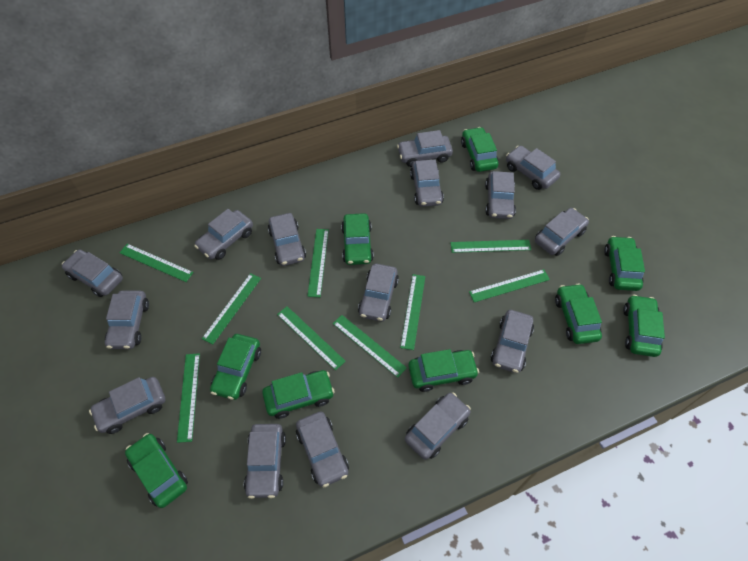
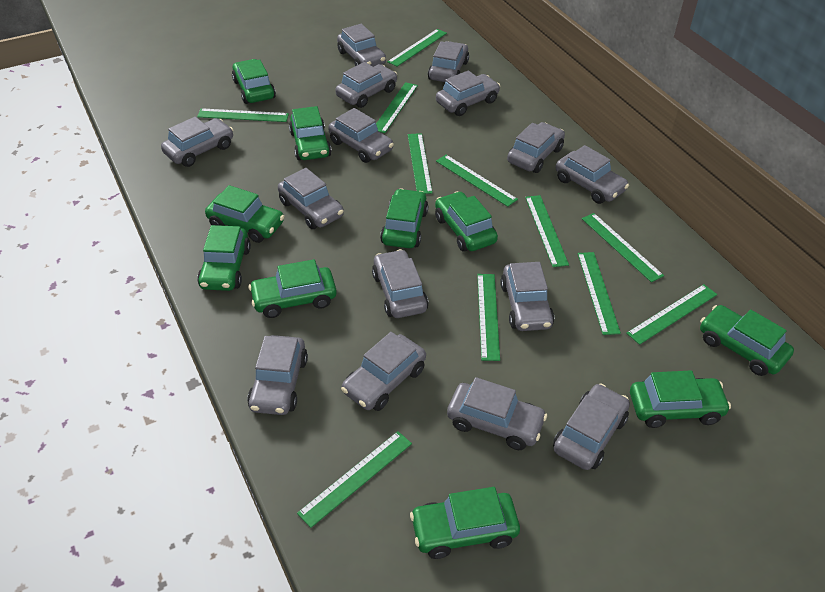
green car: 9 -> 10
green ruler: 9 -> 11

